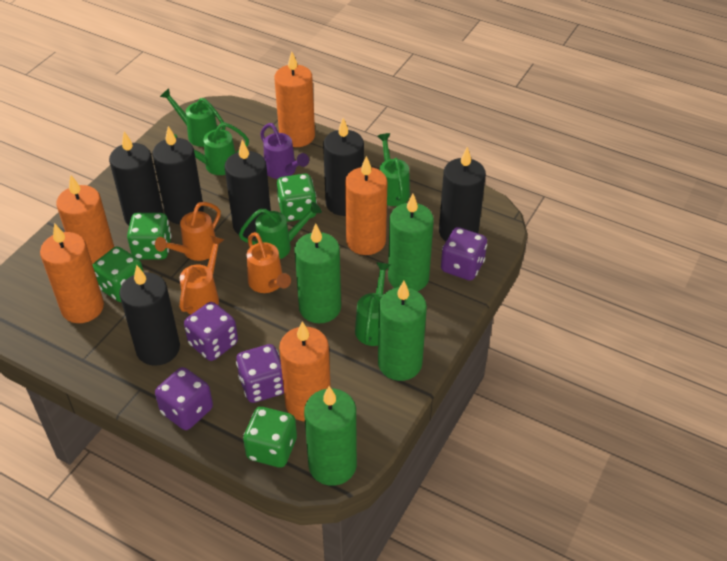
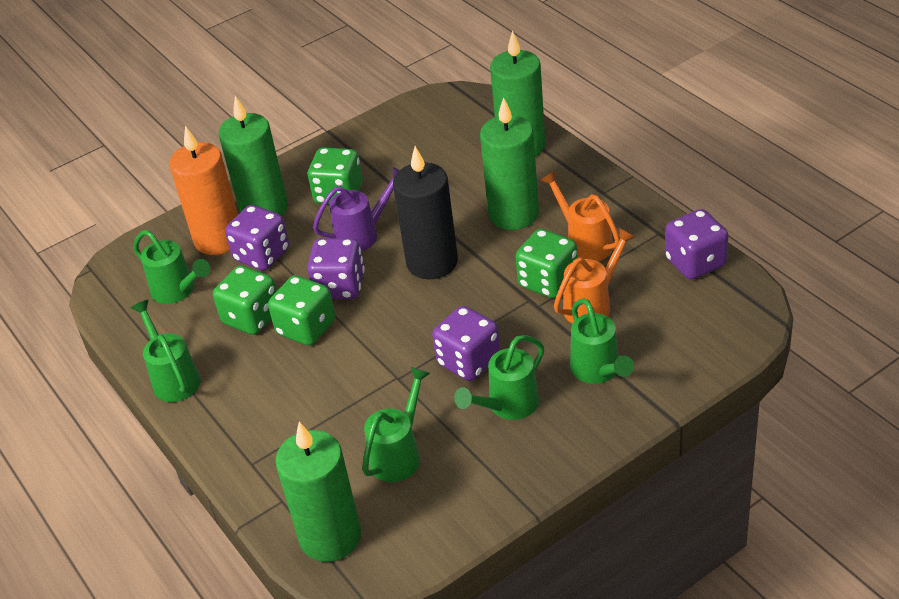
black candle: 6 -> 1
orange candle: 5 -> 1
orange watering can: 3 -> 2

